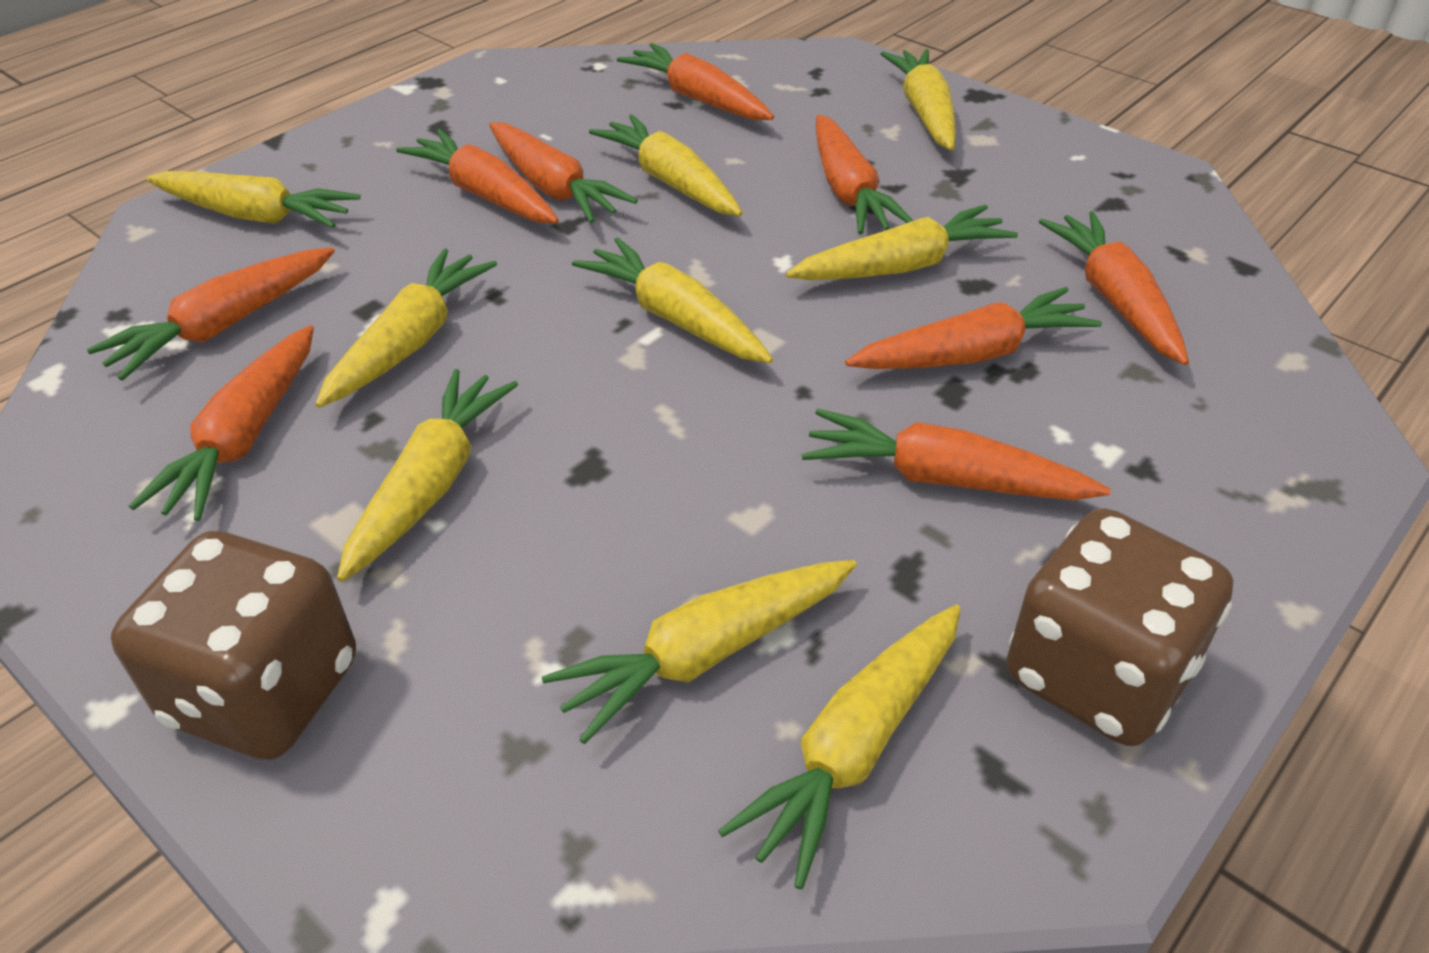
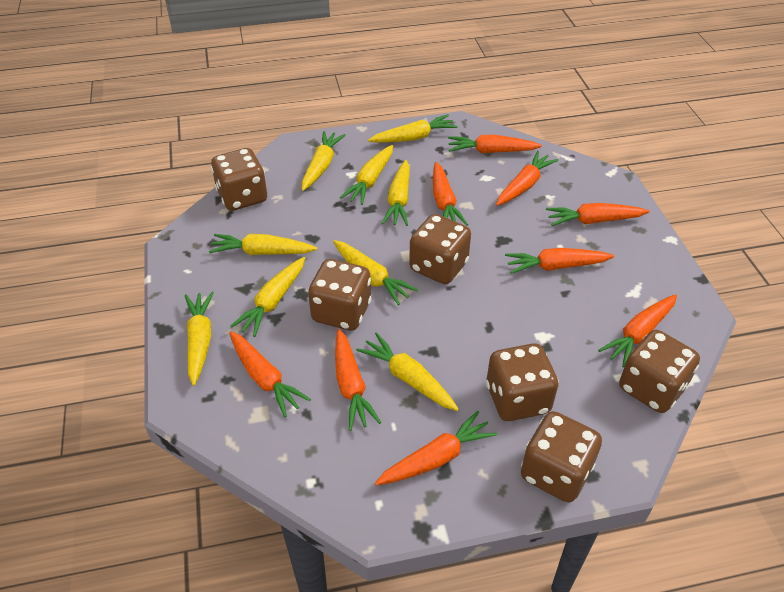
brown dice: 2 -> 6

